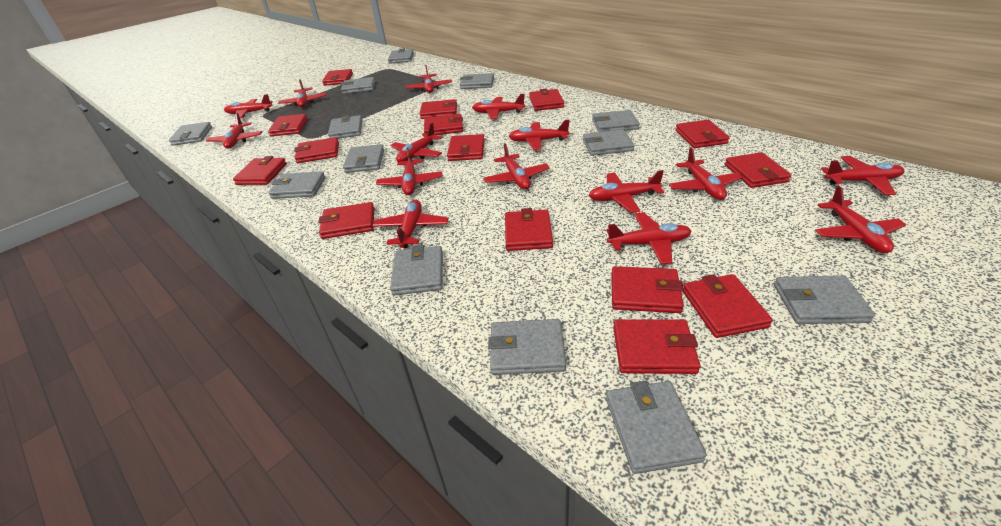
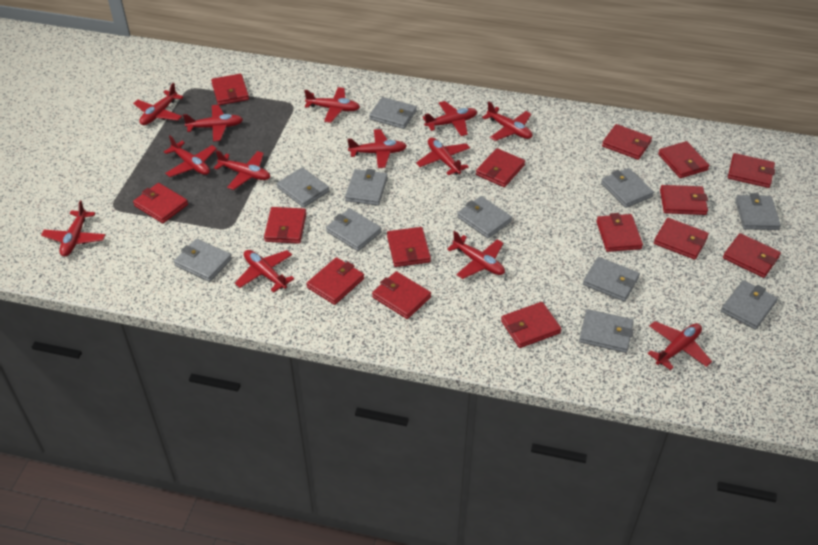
grey wallet: 13 -> 11
red plane: 15 -> 13

